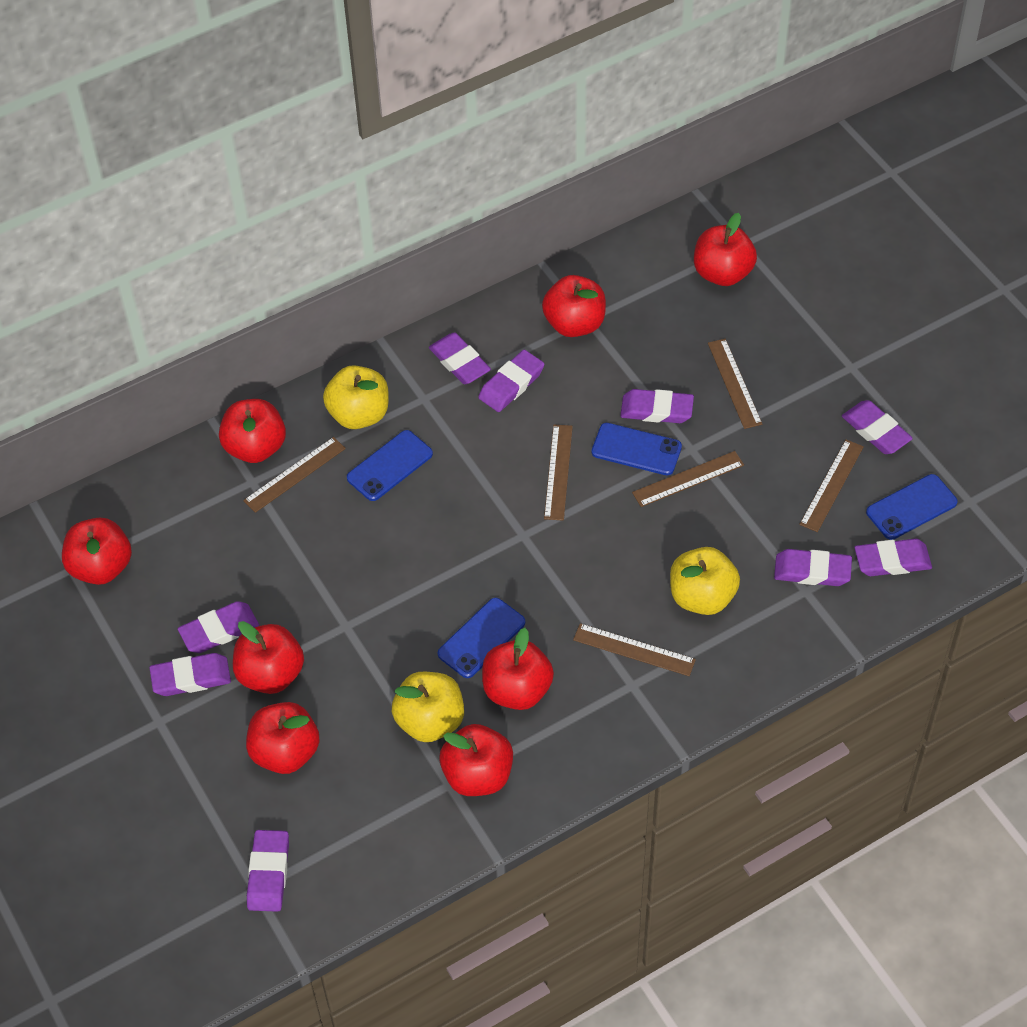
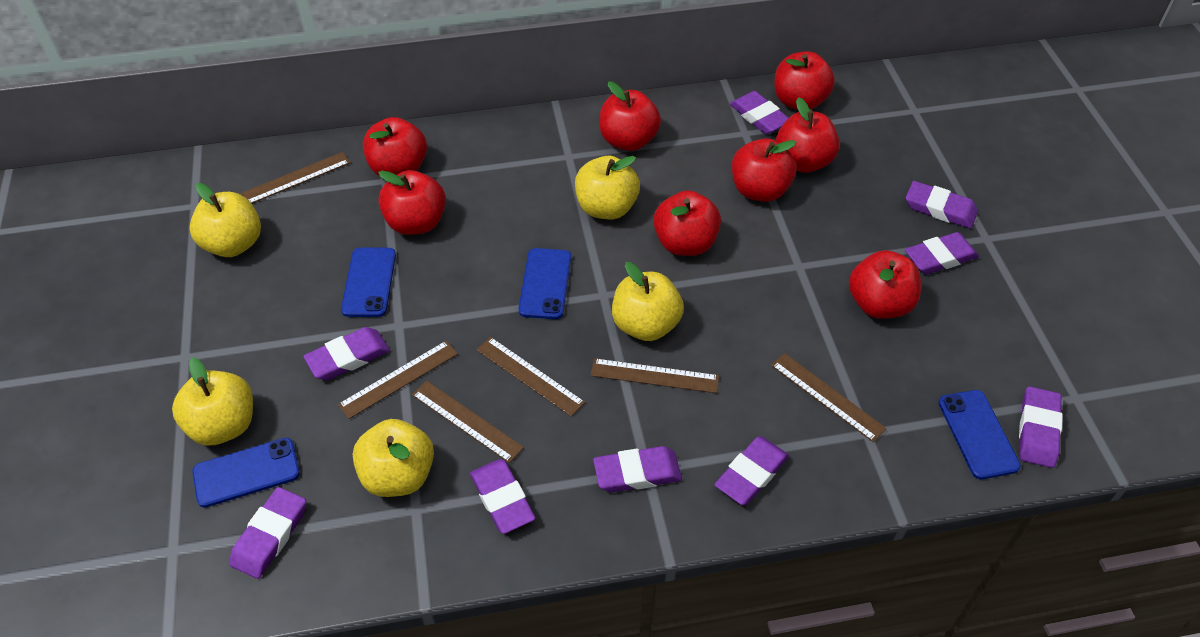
yellow apple: 3 -> 5

